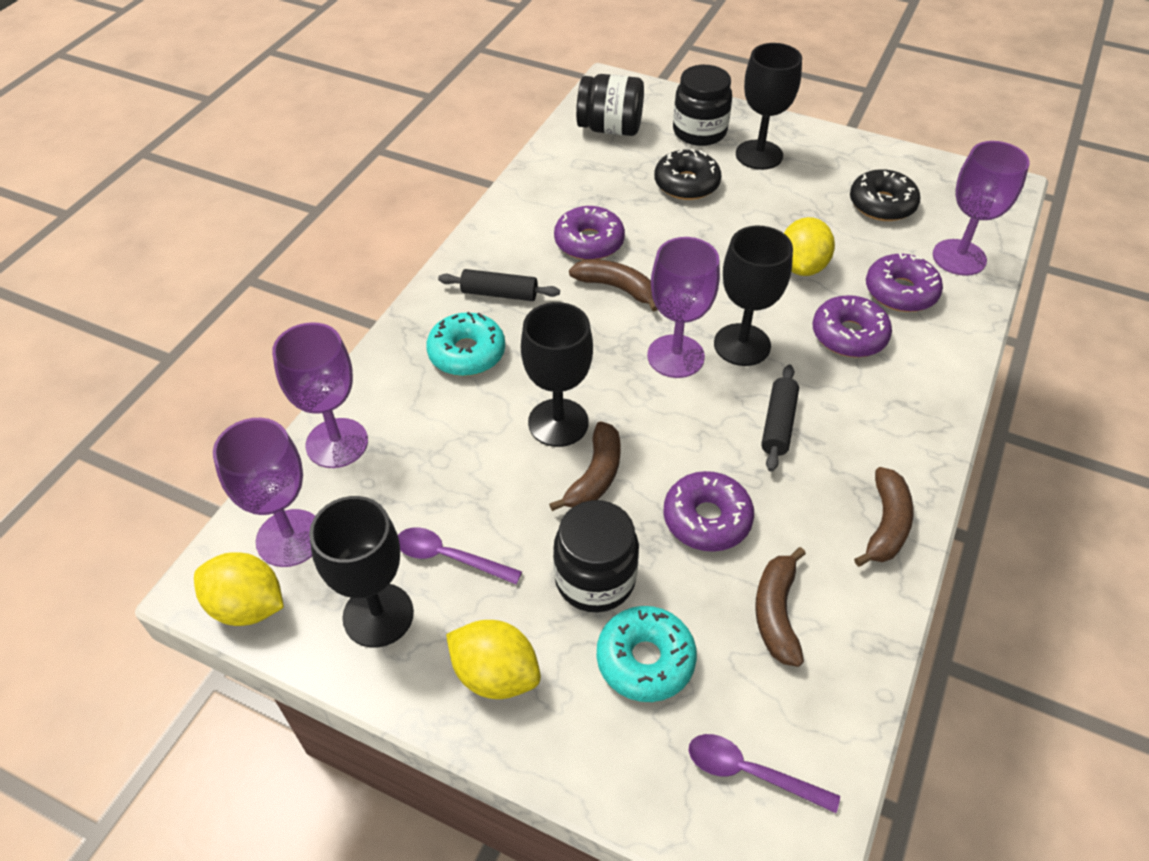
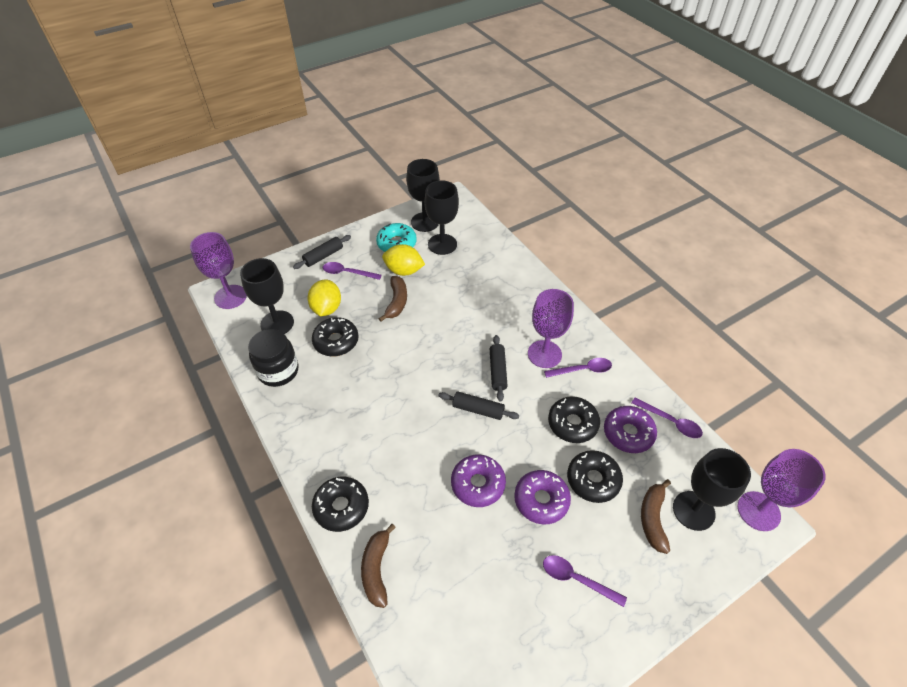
black donut: 2 -> 4
black jar: 3 -> 1
black rolling pin: 2 -> 3
brown banana: 4 -> 3
purple donut: 4 -> 3
purple goblet: 4 -> 3
purple spoon: 2 -> 4
turquoise donut: 2 -> 1
yellow lemon: 3 -> 2

